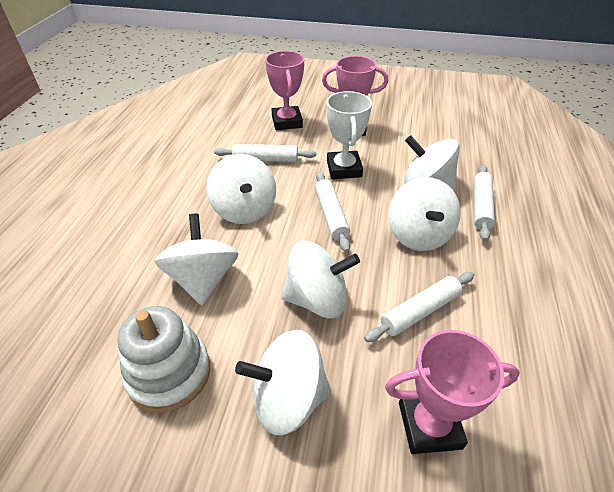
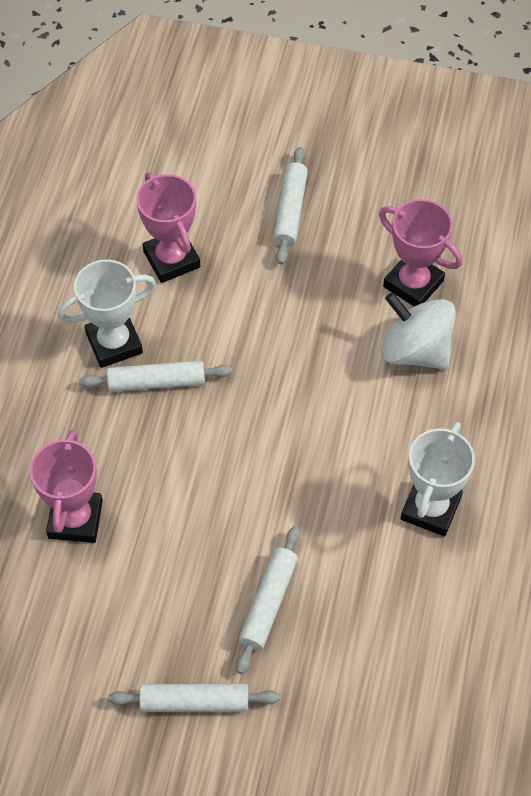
white spinning top: 6 -> 1
white stacking toy: 1 -> 0
white trophy: 1 -> 2

